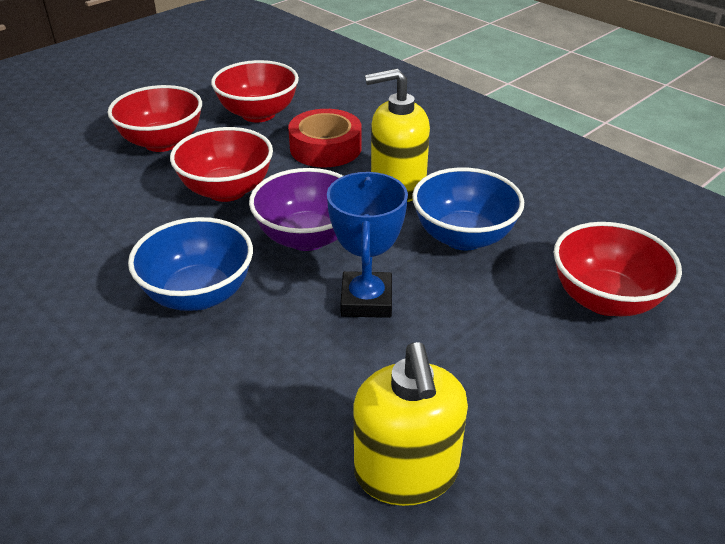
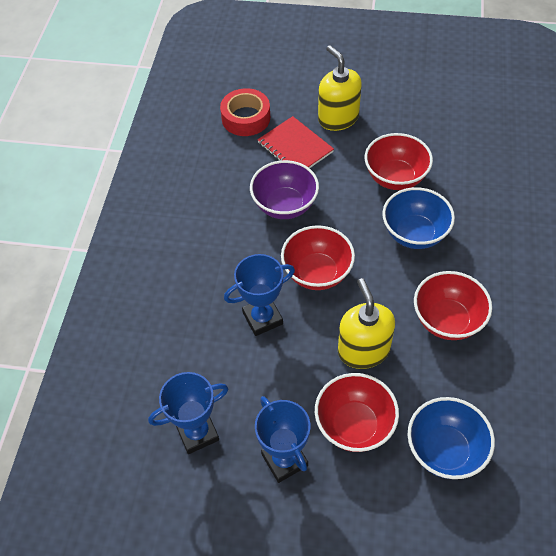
blue trophy: 1 -> 3
red notebook: 0 -> 1

